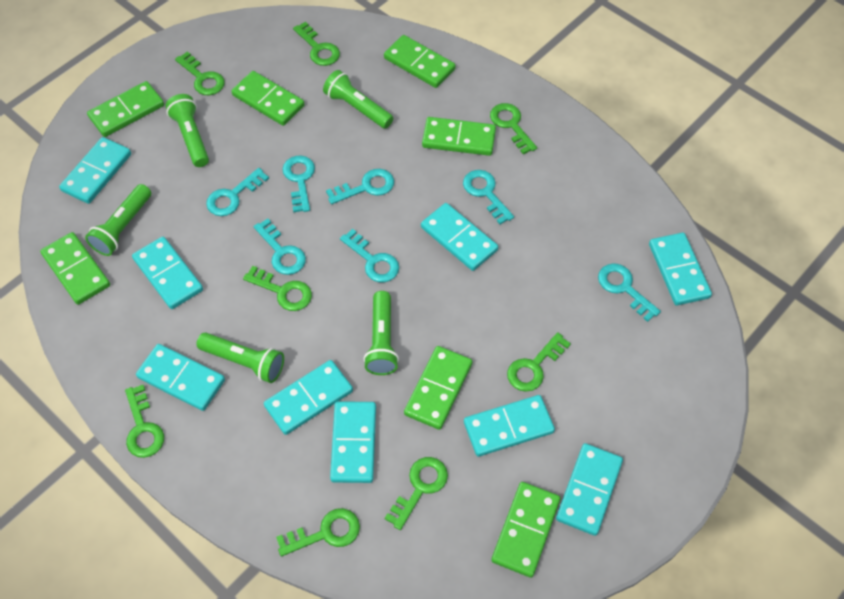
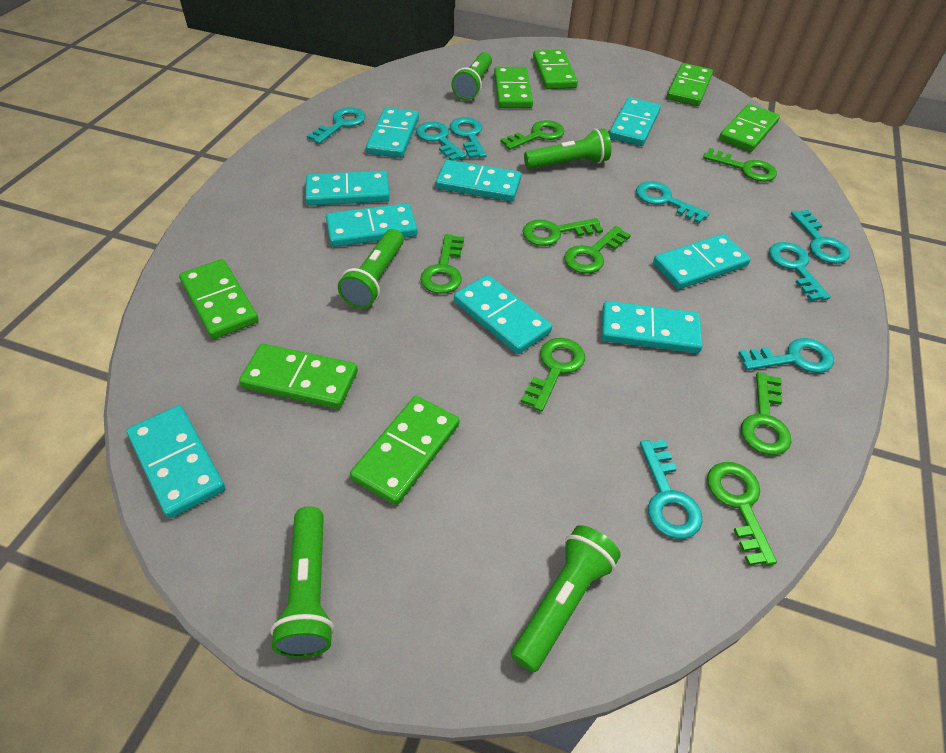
turquoise key: 7 -> 8

